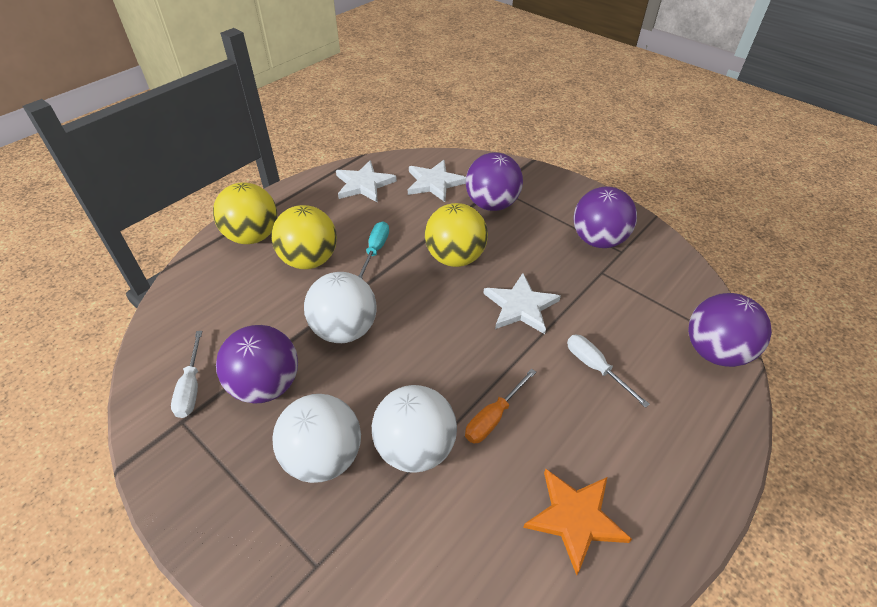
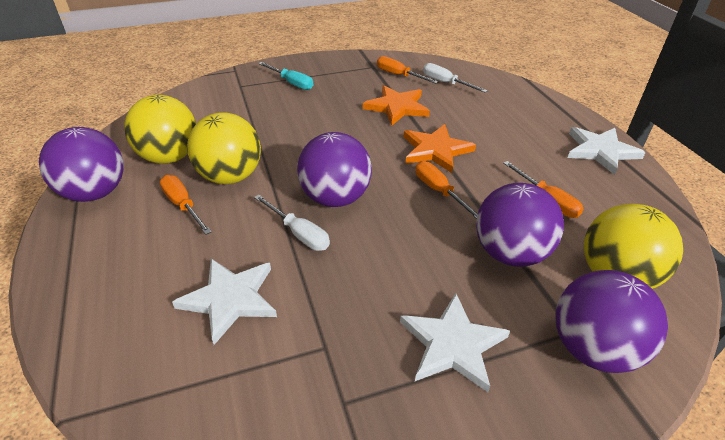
orange screwdriver: 1 -> 4
orange star: 1 -> 2
white ball: 3 -> 0

